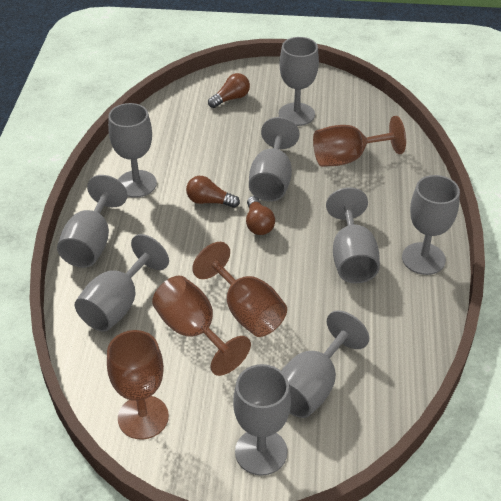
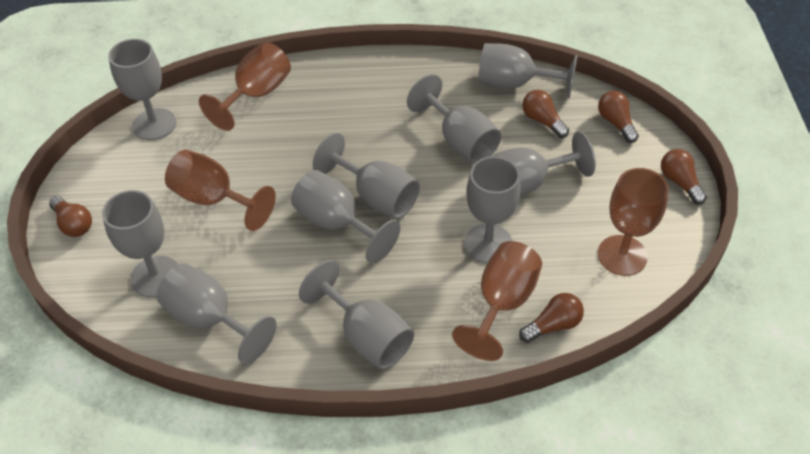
brown light bulb: 3 -> 5
grey goblet: 9 -> 10

